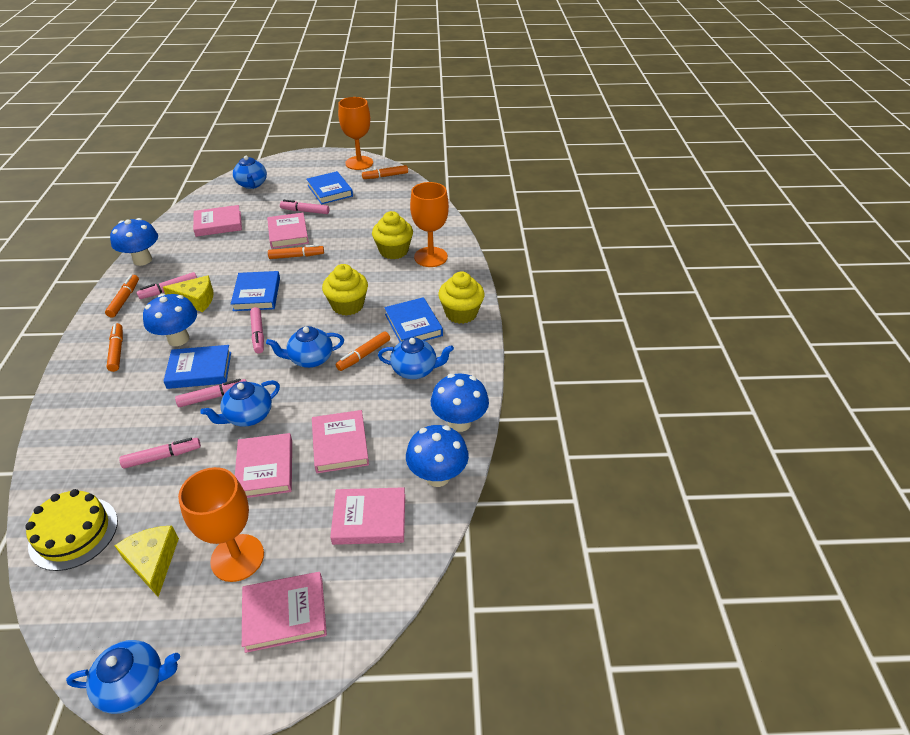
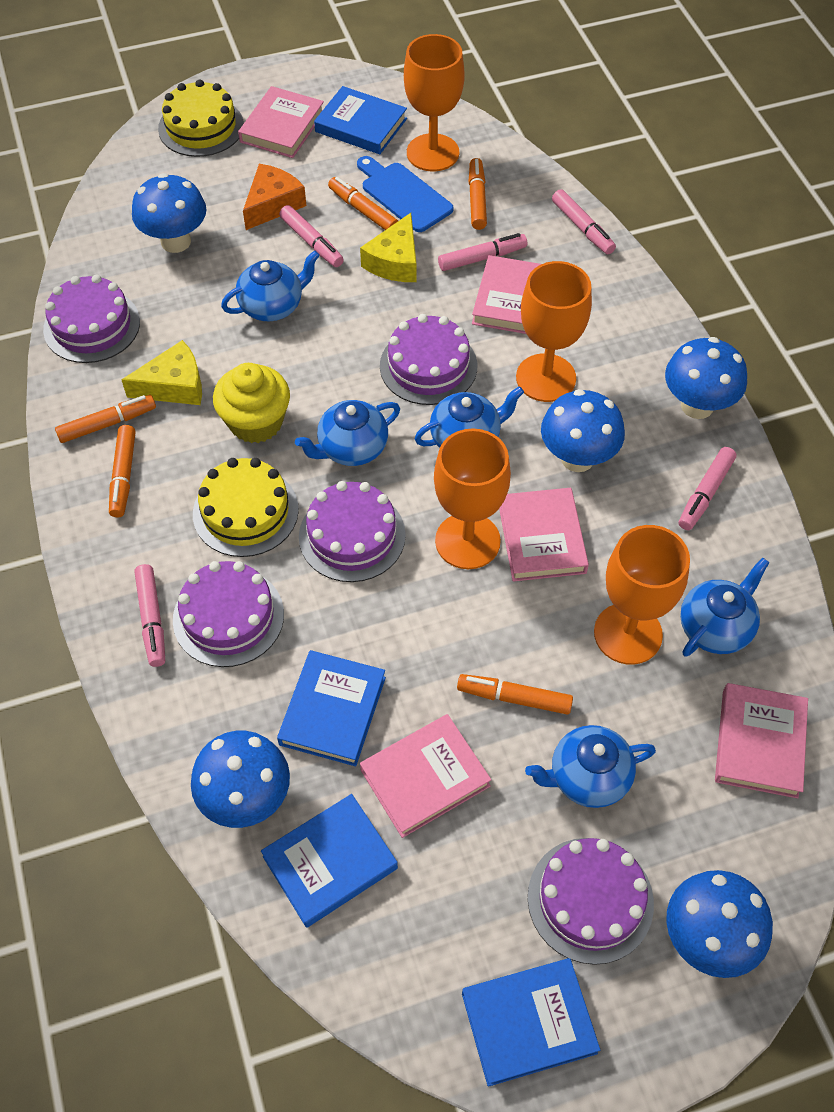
blue cutting board: 0 -> 1
blue mushroom: 4 -> 5
orange cheese: 0 -> 1
orange goblet: 3 -> 4
pink book: 6 -> 5
purple cake: 0 -> 5
yellow cake: 1 -> 2
yellow cupcake: 3 -> 1

